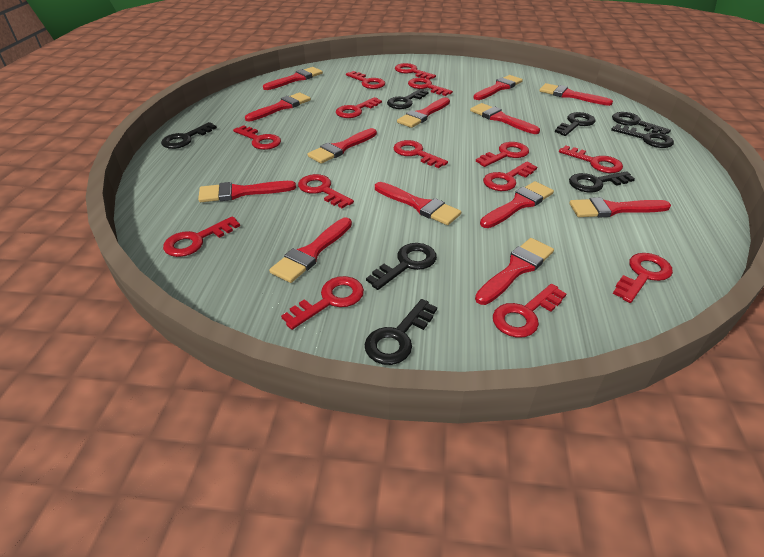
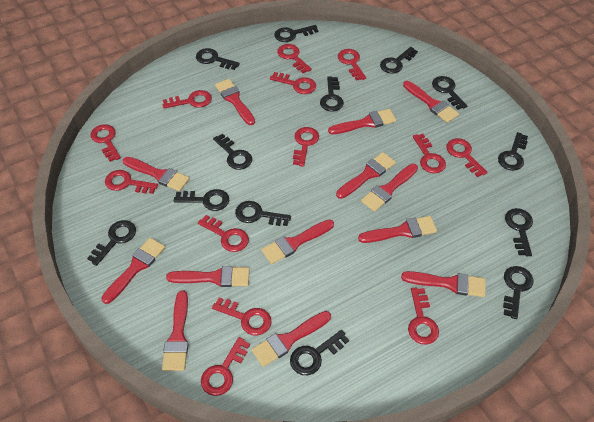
black key: 8 -> 13
red key: 14 -> 13

